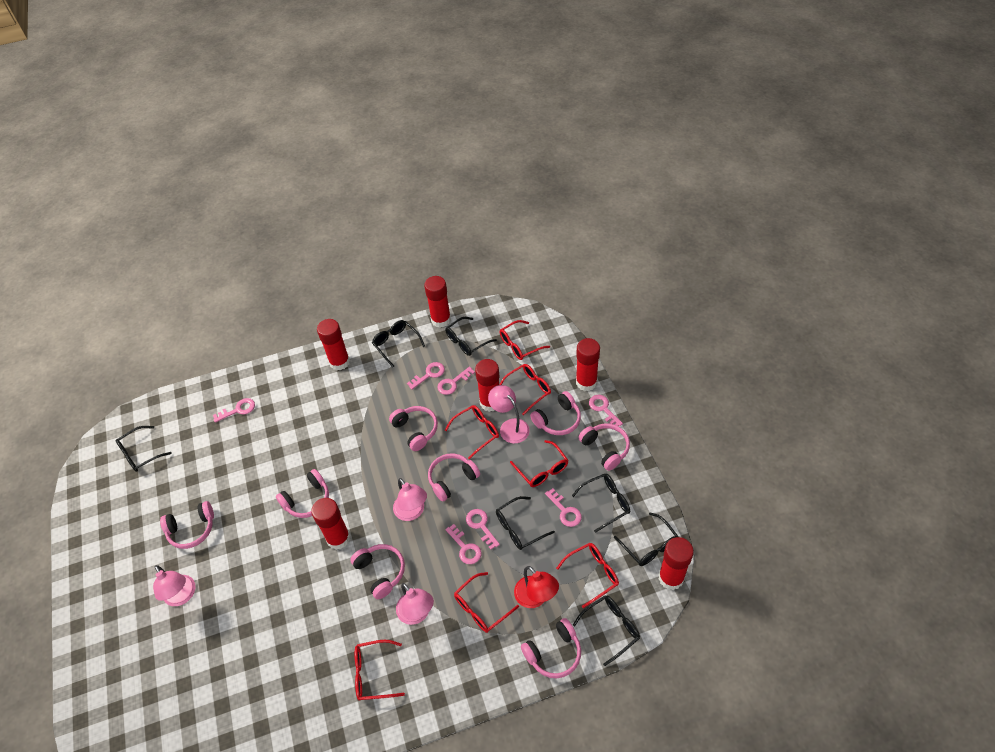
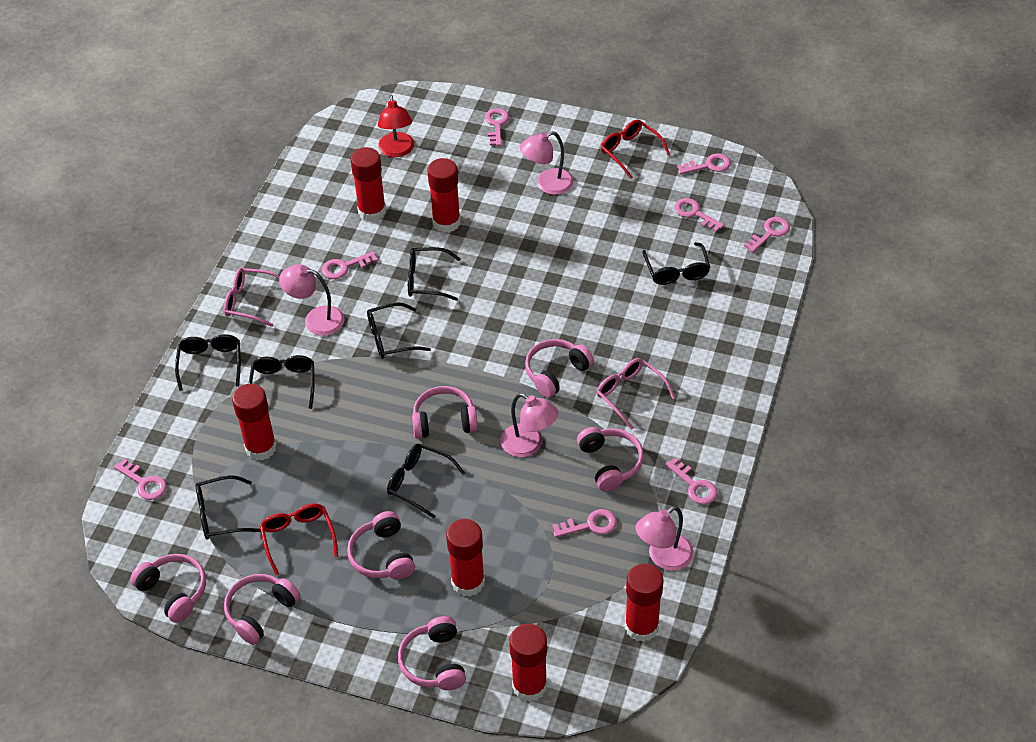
pink glasses: 0 -> 2
pink headphones: 8 -> 7
pink key: 7 -> 8
red glasses: 7 -> 2

